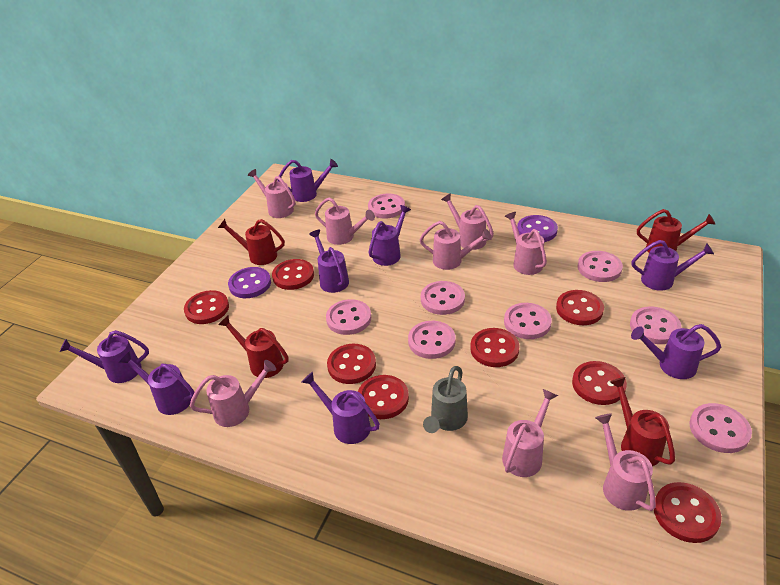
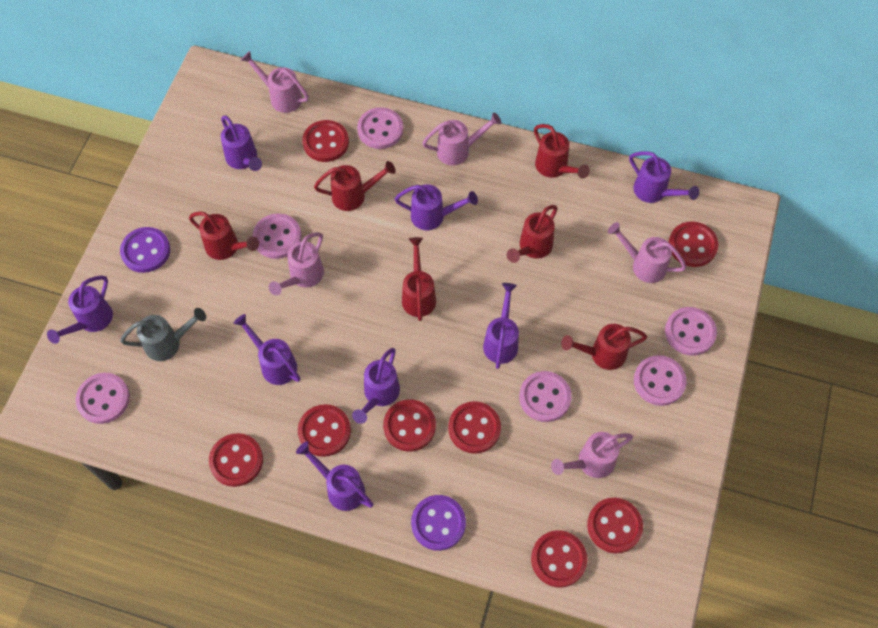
pink button: 8 -> 6
pink watering can: 8 -> 5
red watering can: 4 -> 6

